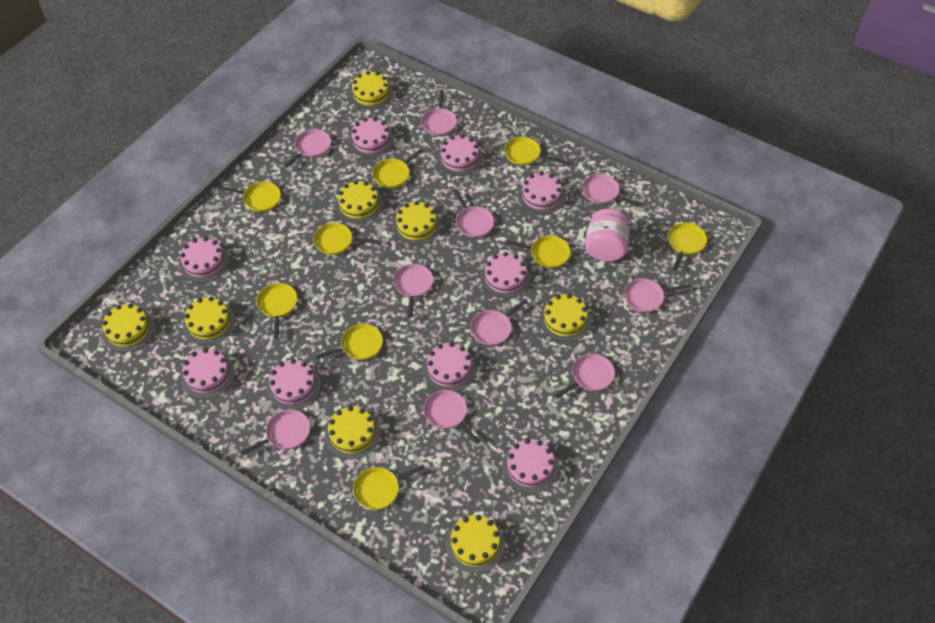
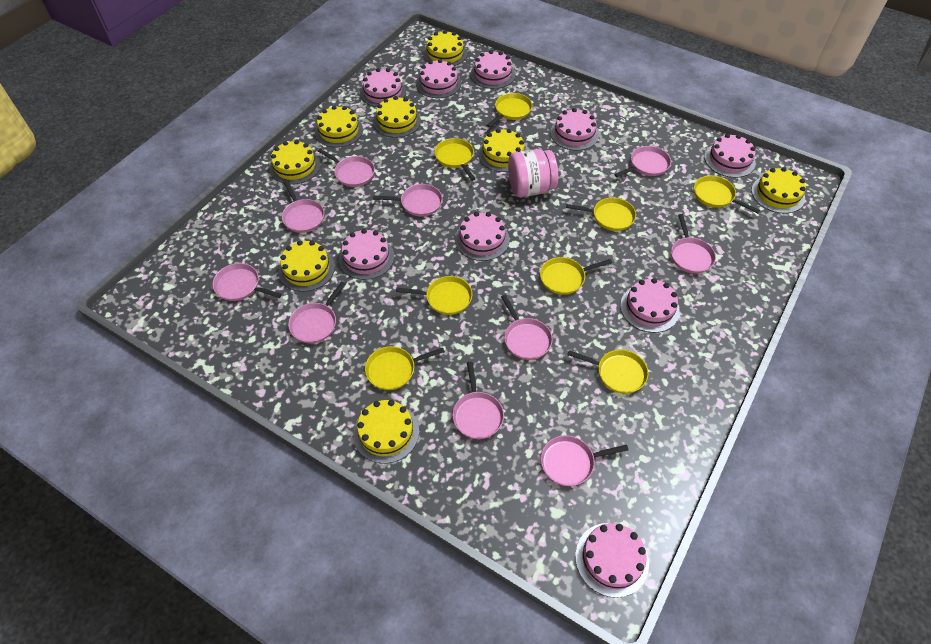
yellow pan: 9 -> 8

